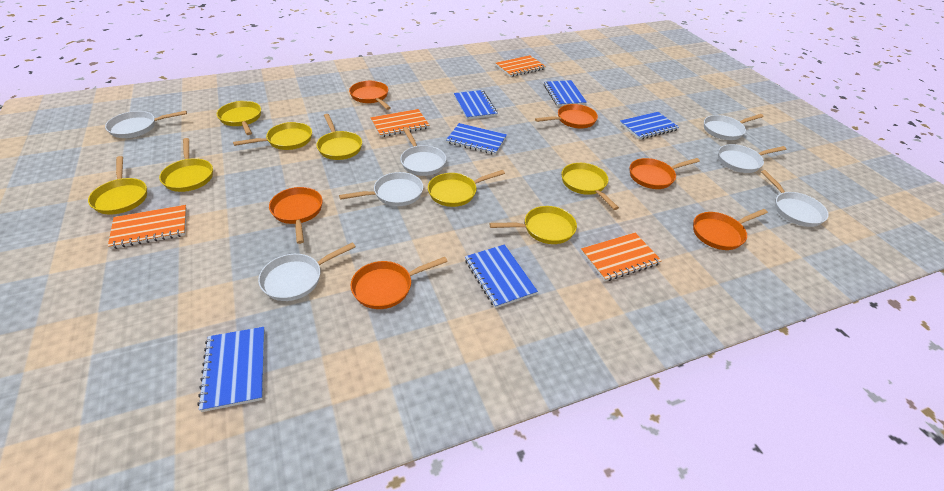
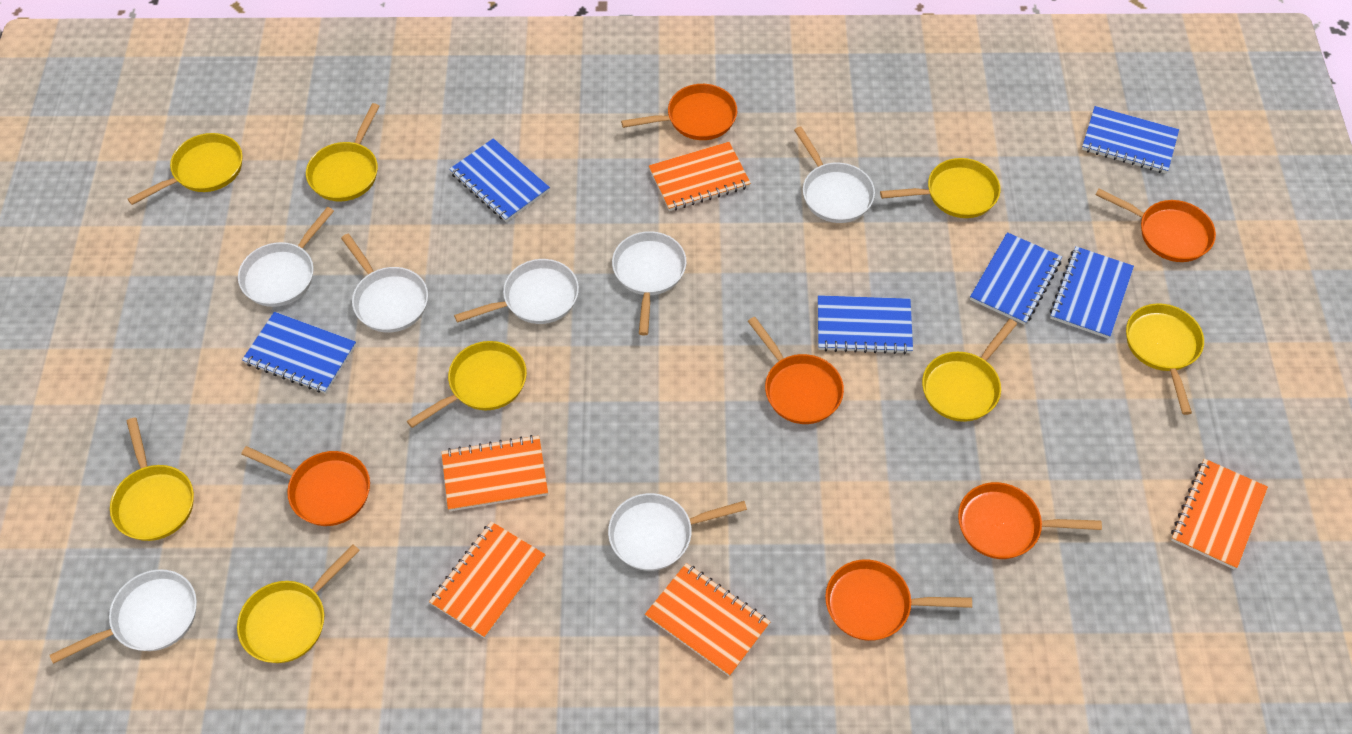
orange notebook: 4 -> 5

